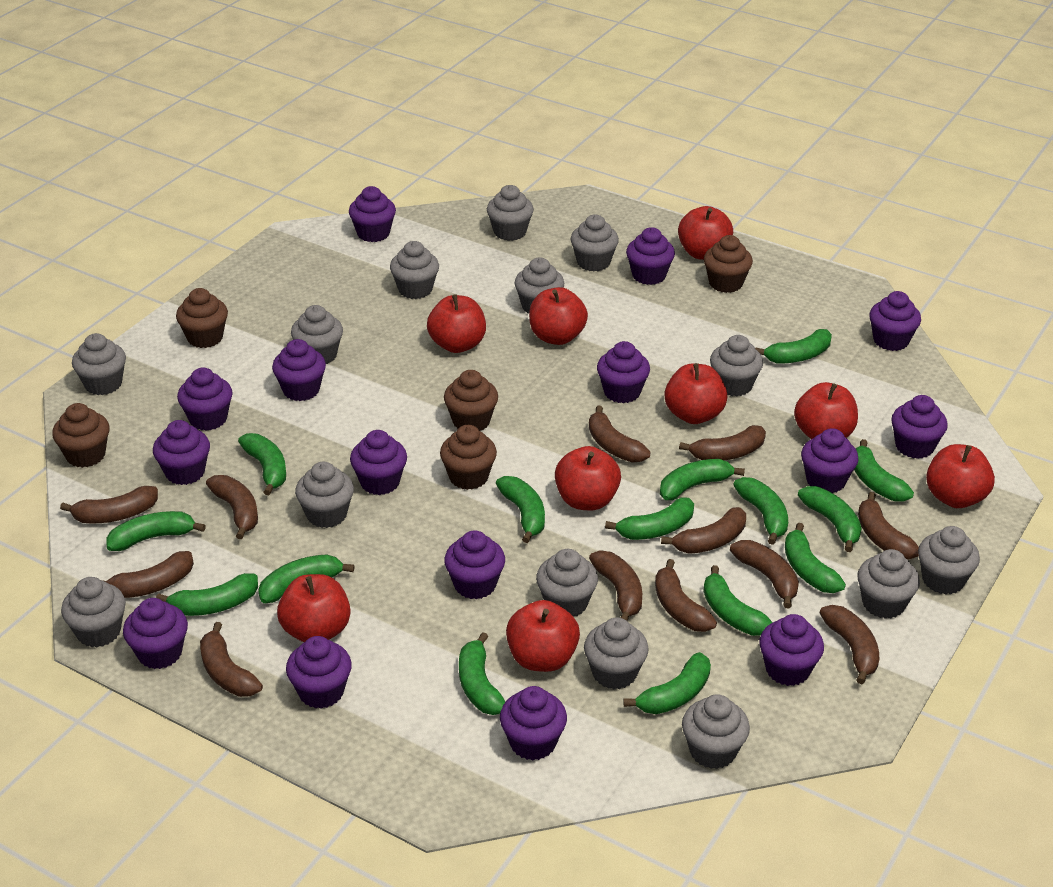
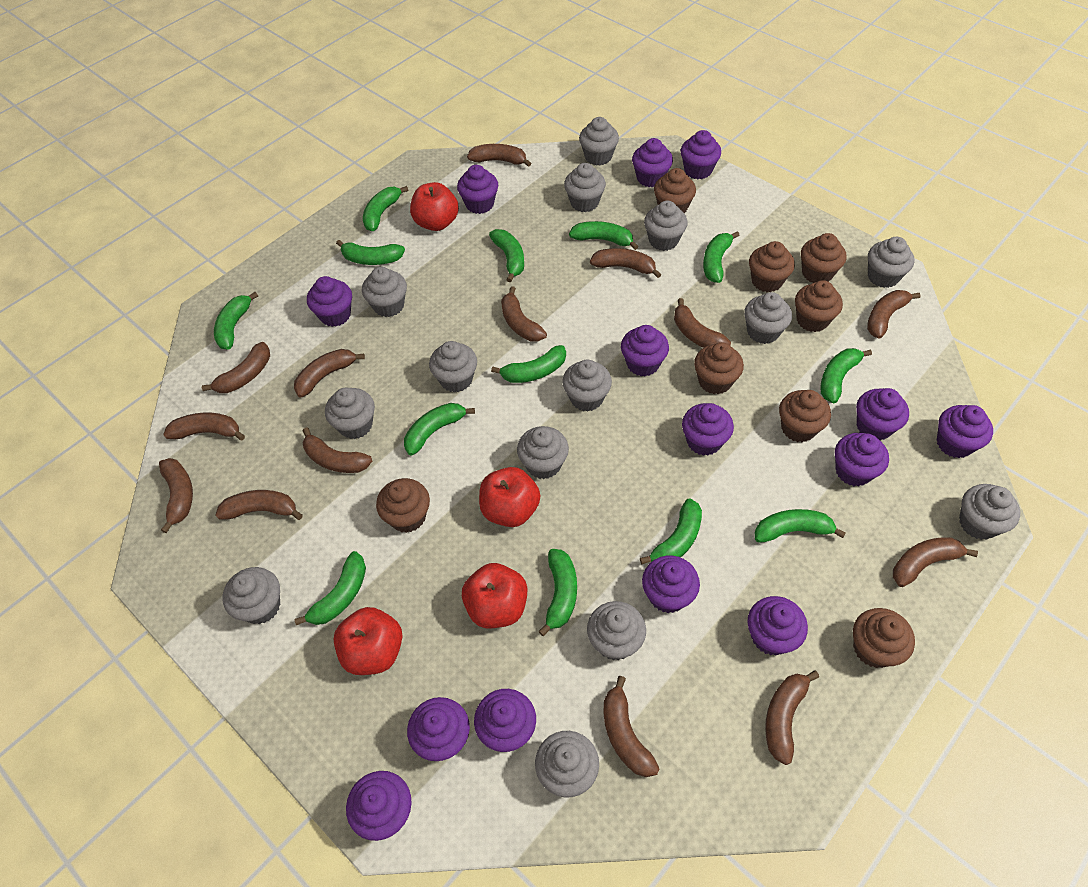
brown banana: 12 -> 14
brown cupcake: 5 -> 8
green banana: 15 -> 13
purple cupcake: 15 -> 14
red apple: 9 -> 4

